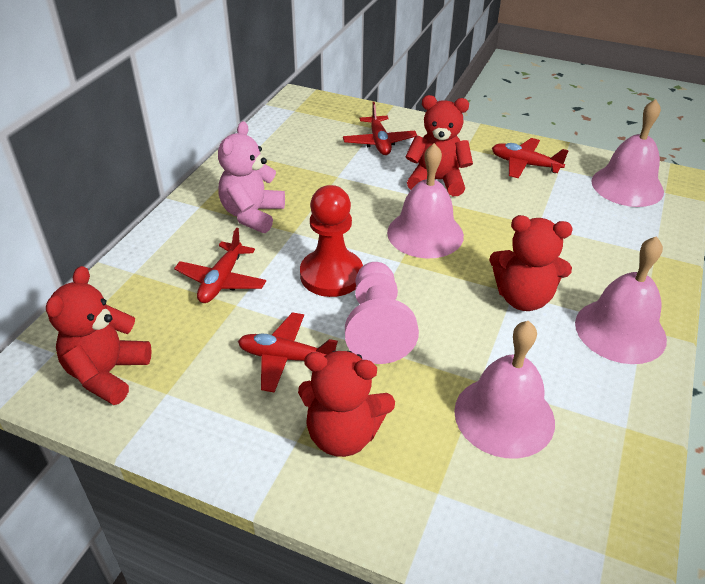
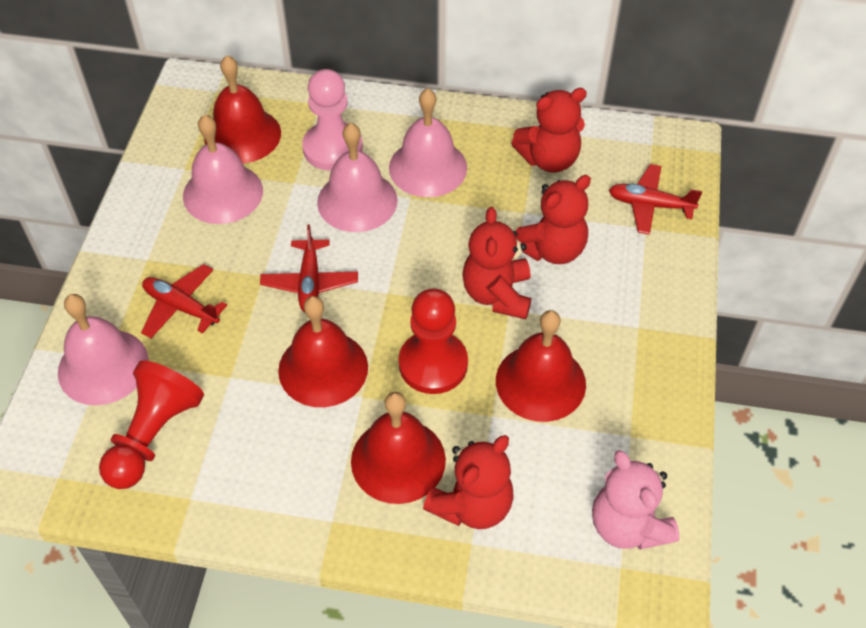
red bell: 0 -> 4
red pawn: 1 -> 2
red plane: 4 -> 3

